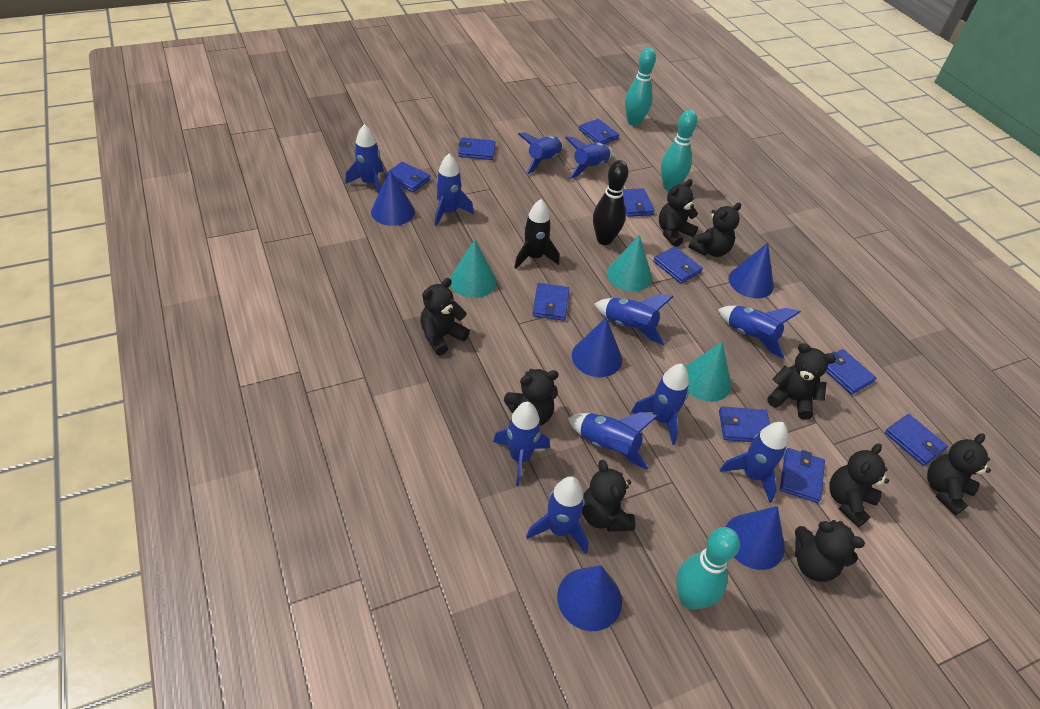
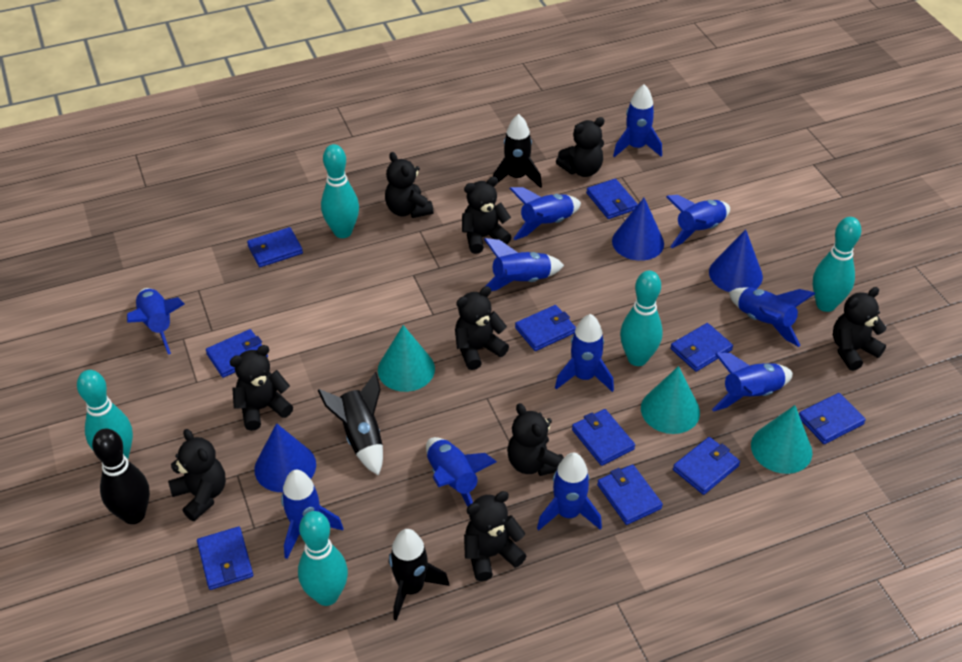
black rocket: 1 -> 3
blue cone: 5 -> 3
turquoise bowling pin: 3 -> 5

